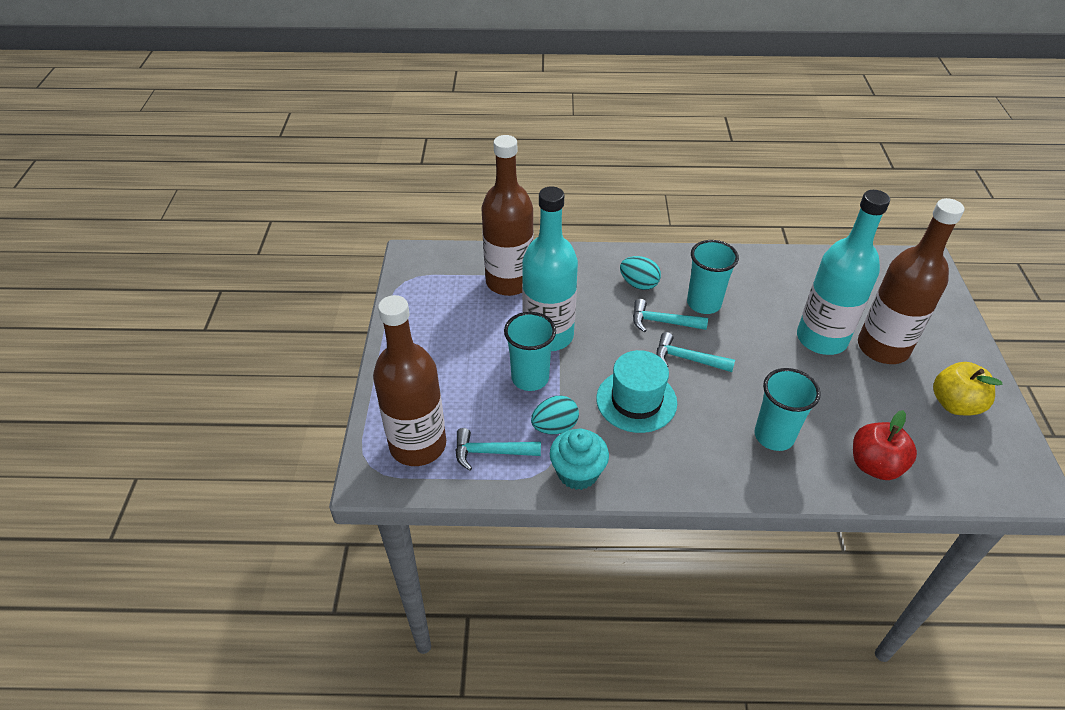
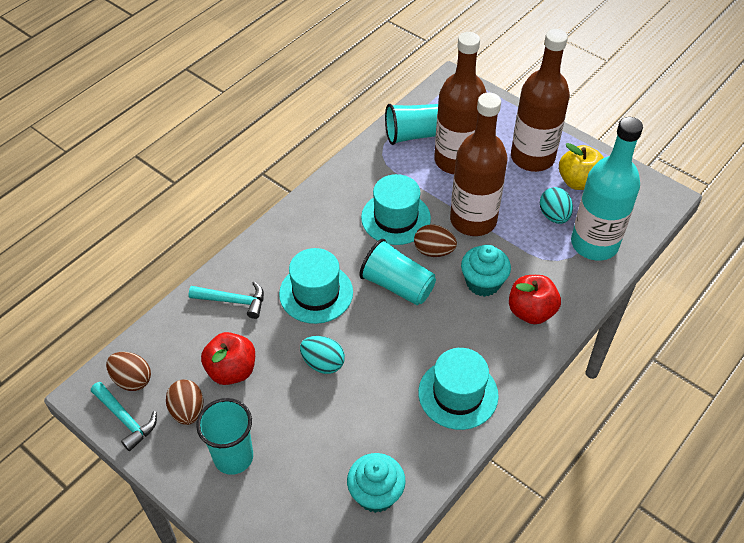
brown egg: 0 -> 3
red apple: 1 -> 2
turquoise bottle: 2 -> 1
turquoise cupcake: 1 -> 2
turquoise hammer: 3 -> 2
turquoise hat: 1 -> 3

